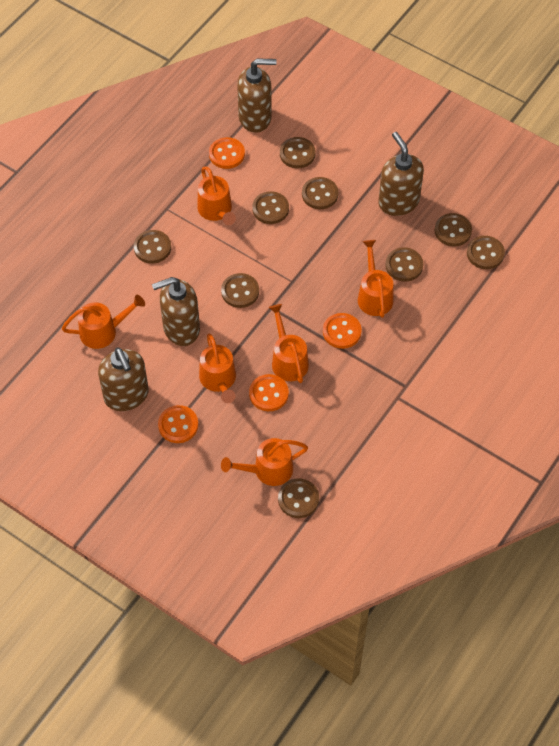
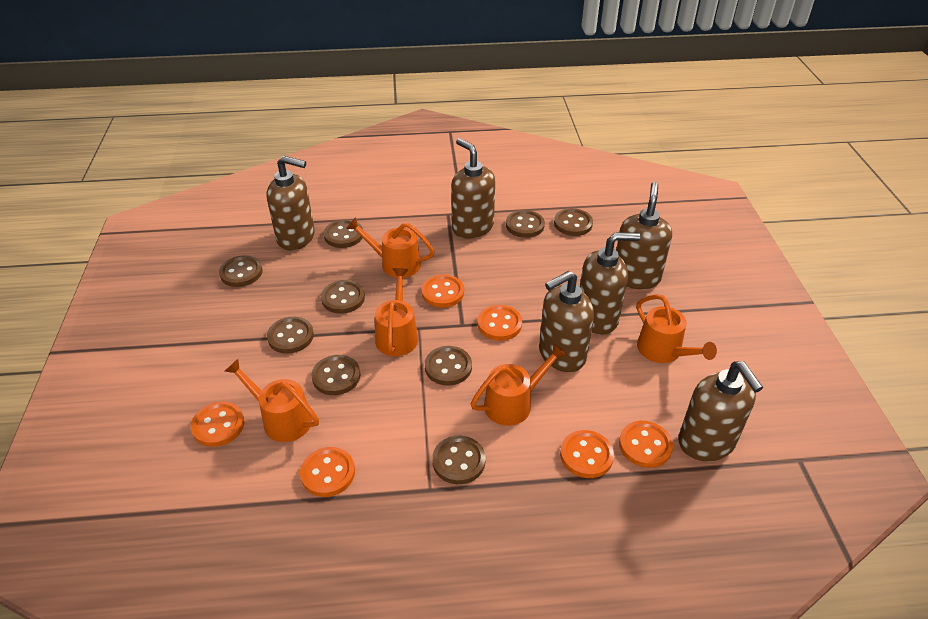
brown soap dispenser: 4 -> 6
orange button: 4 -> 6
orange watering can: 6 -> 5

